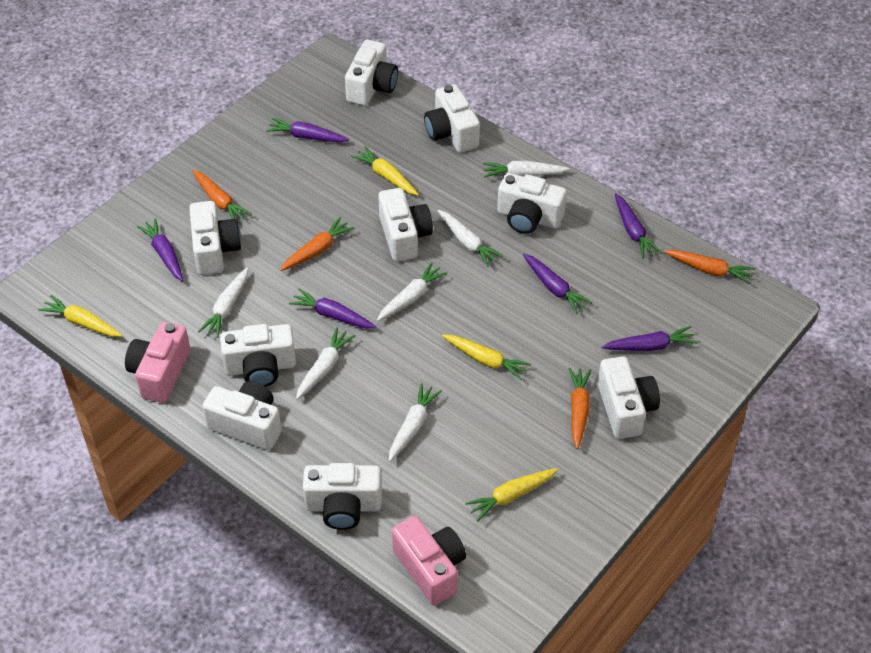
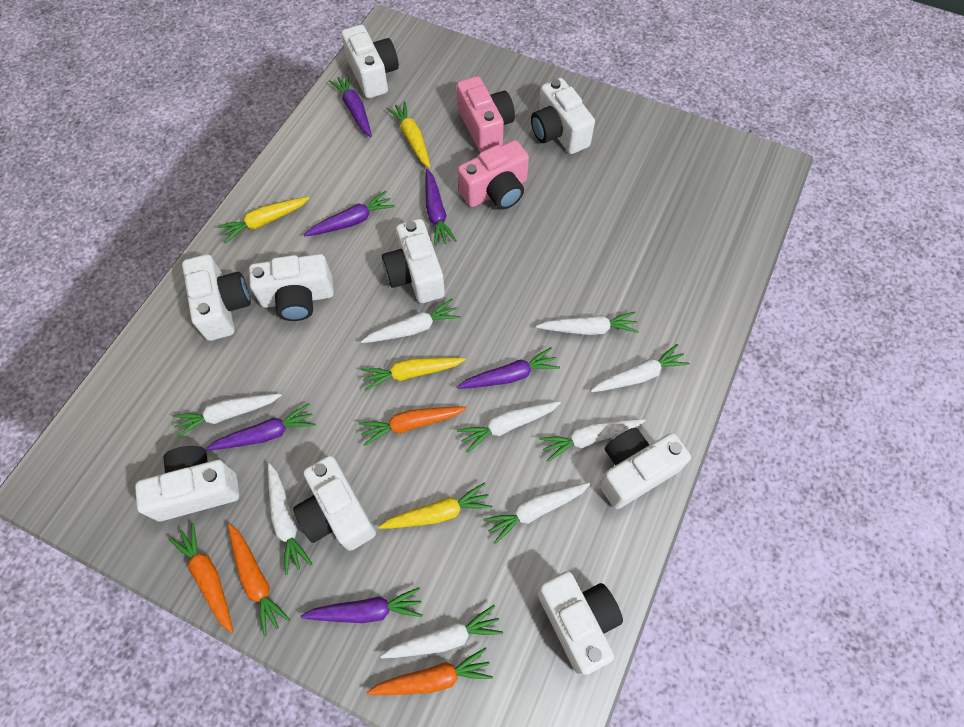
white carrot: 6 -> 9

